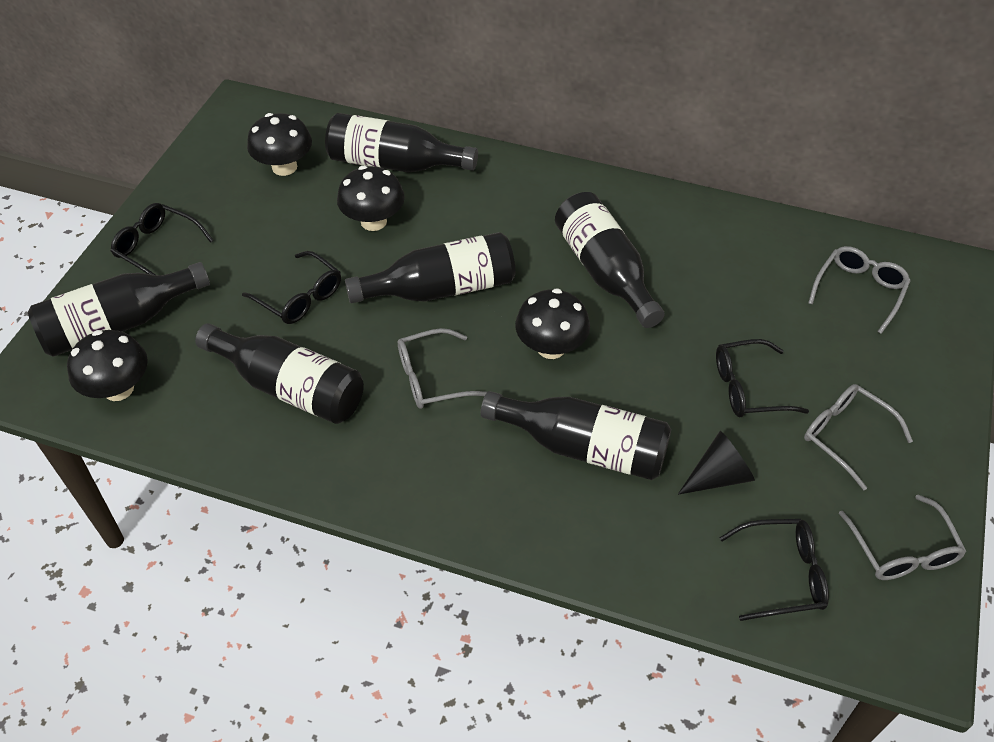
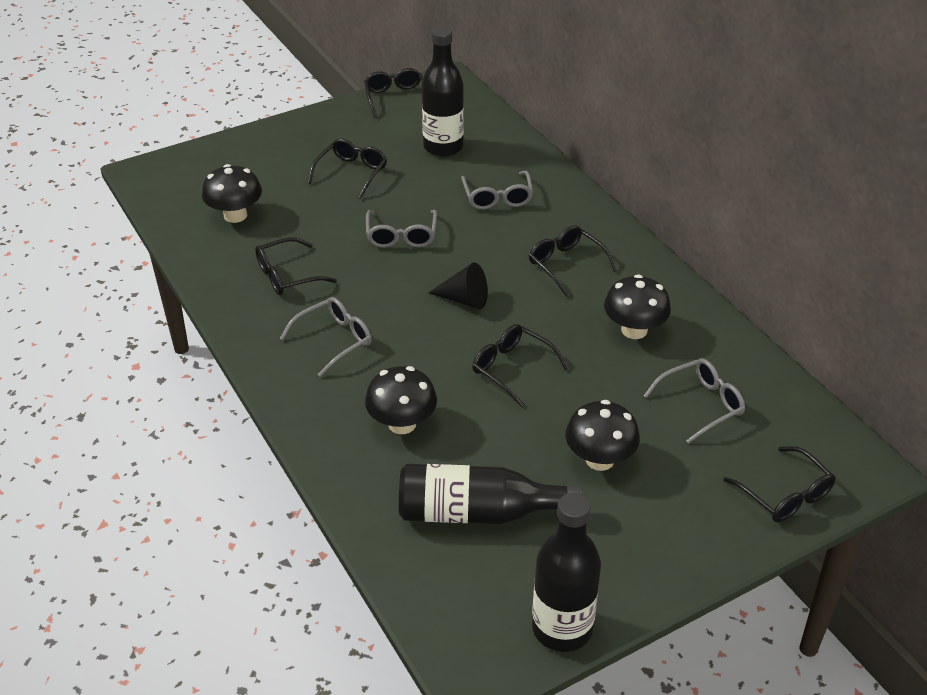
black bottle: 6 -> 3
black glasses: 4 -> 6

